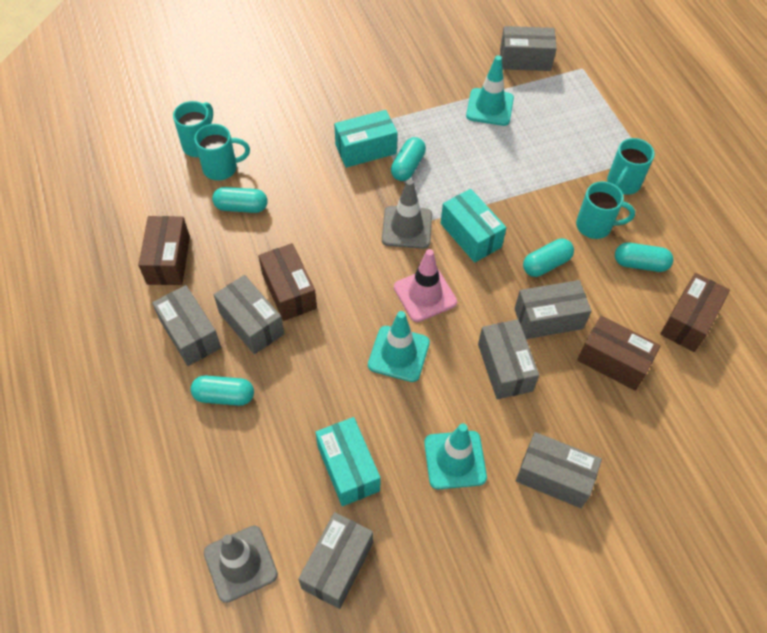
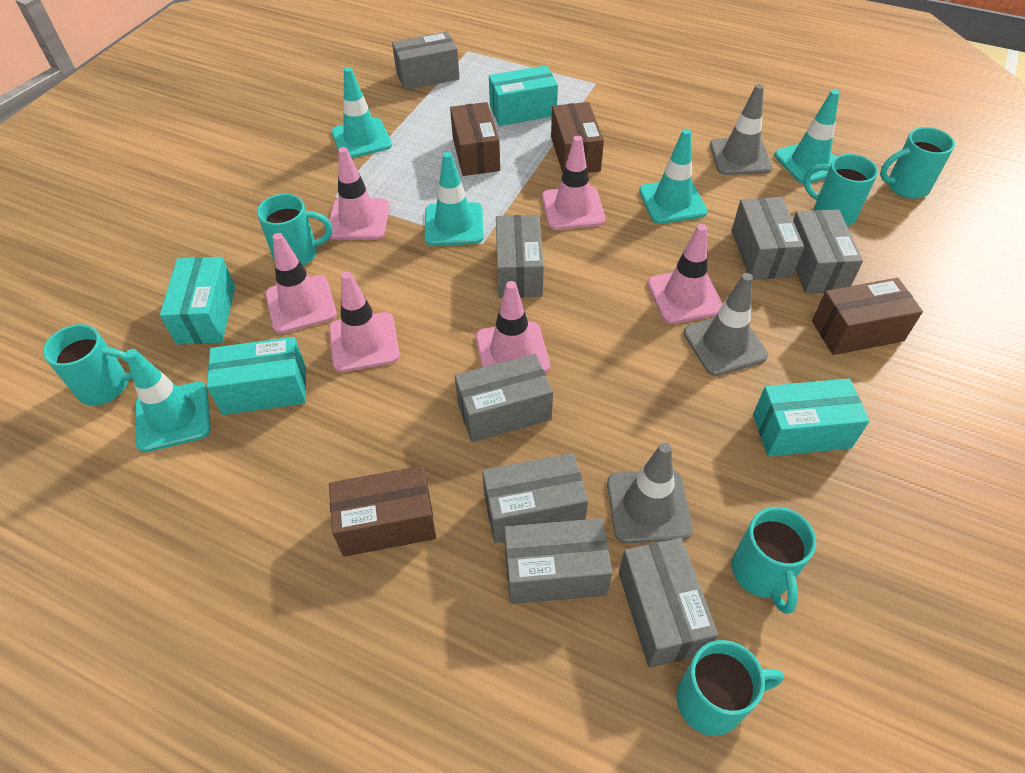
grey box: 7 -> 8
grey traffic cone: 2 -> 3
pink traffic cone: 1 -> 6
turquoise box: 3 -> 4
turquoise capsule: 5 -> 0
turquoise mug: 4 -> 6
turquoise traffic cone: 3 -> 5

